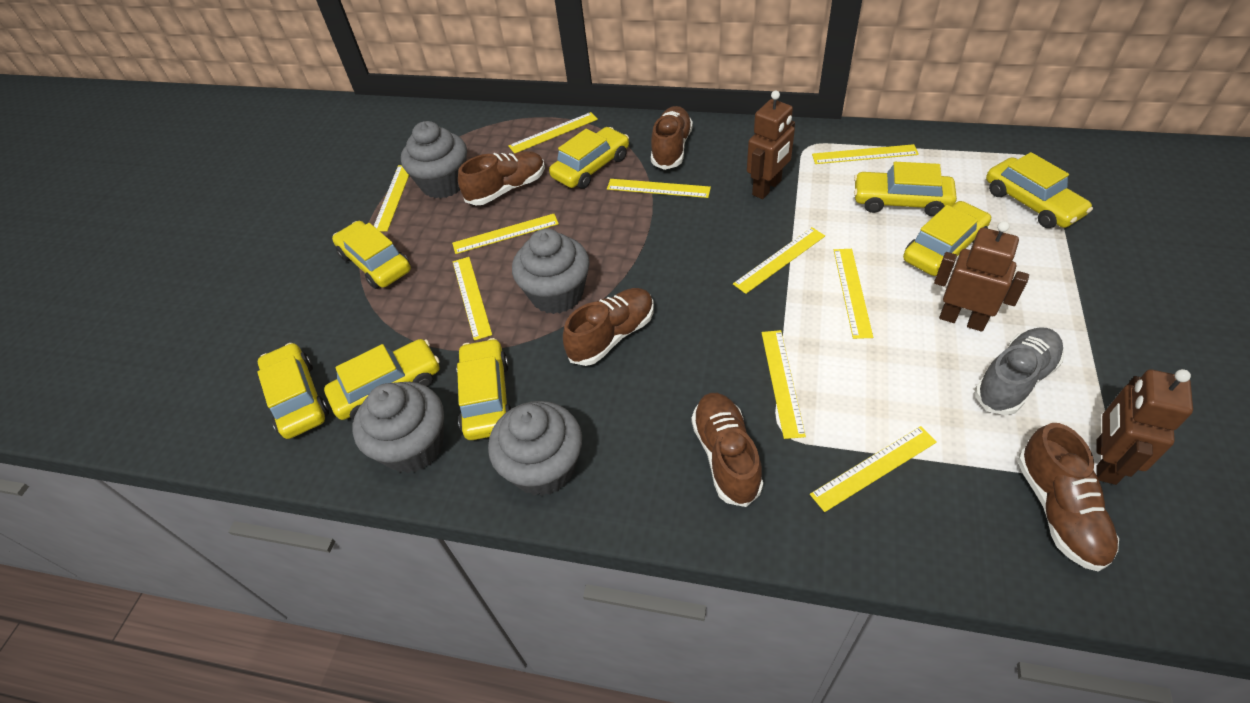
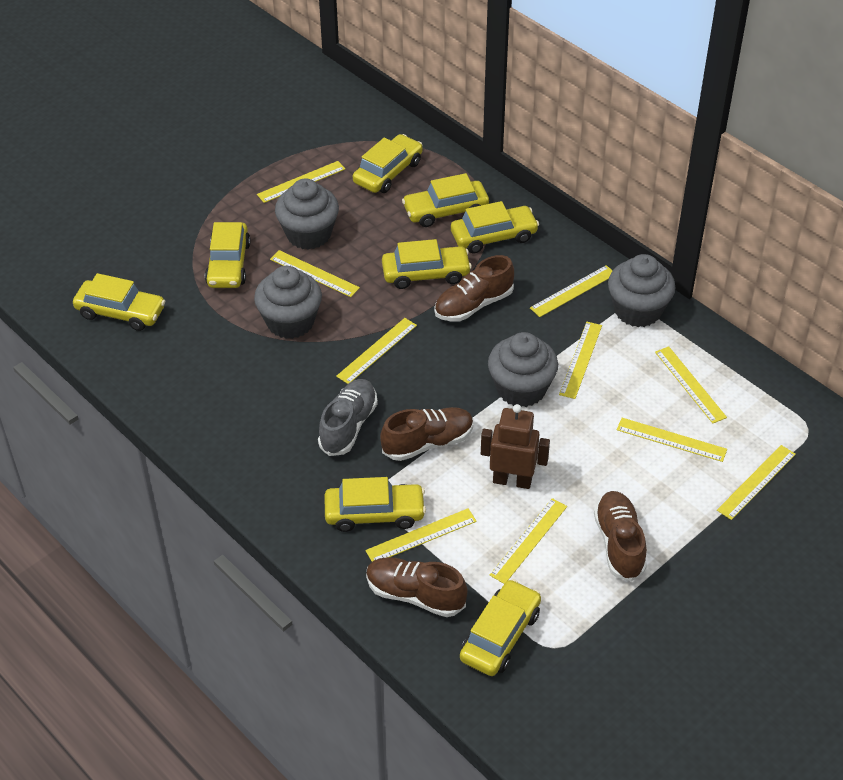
brown robot: 3 -> 1
brown shoe: 5 -> 4

